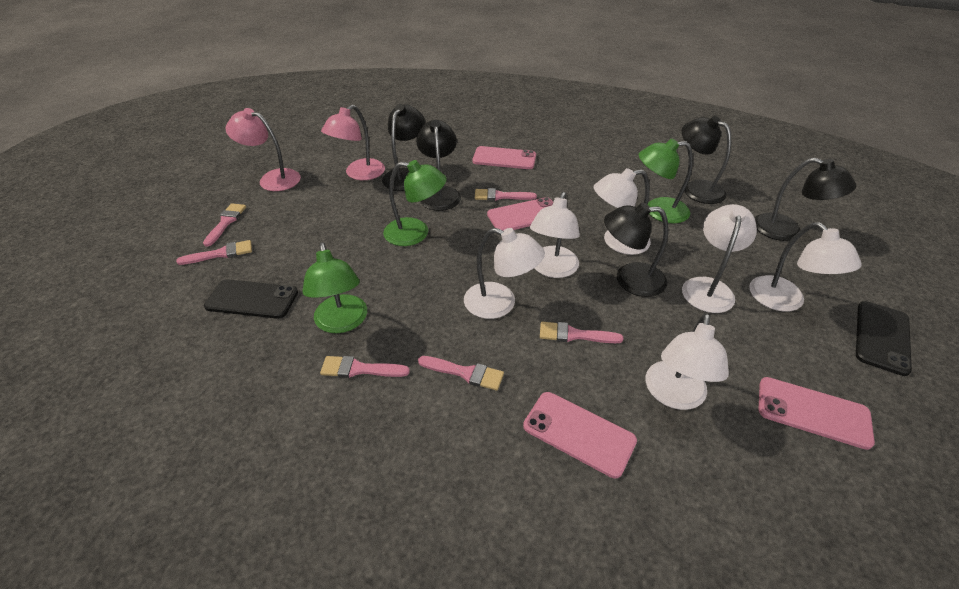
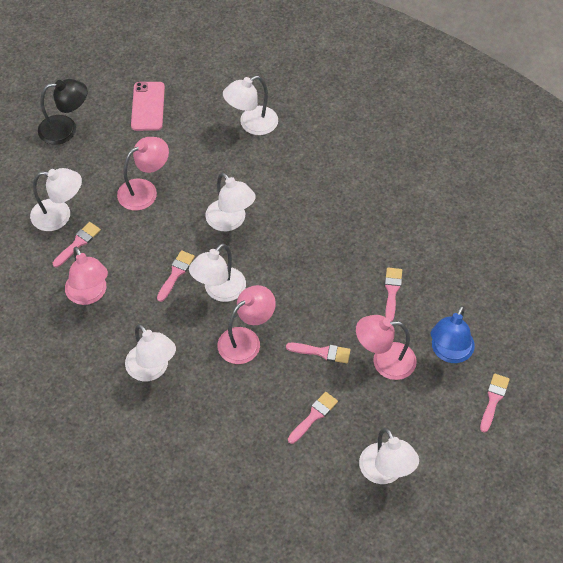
black lamp: 5 -> 1
black phone: 2 -> 0
blue lamp: 0 -> 1
green lamp: 3 -> 0
pink lamp: 2 -> 4
pink phone: 4 -> 1

